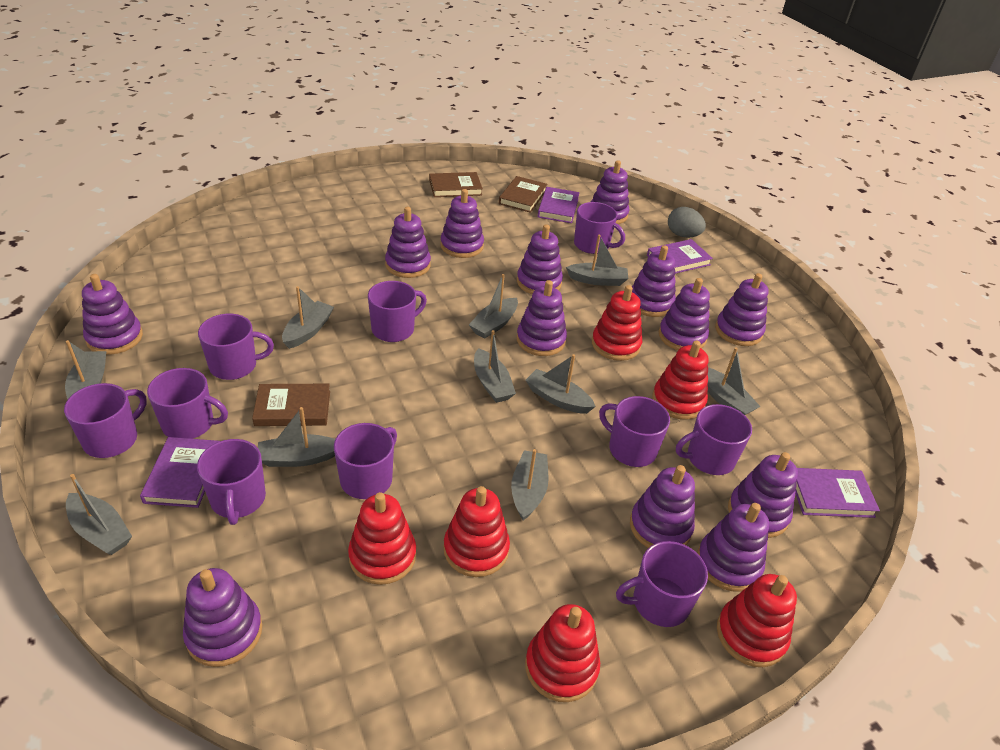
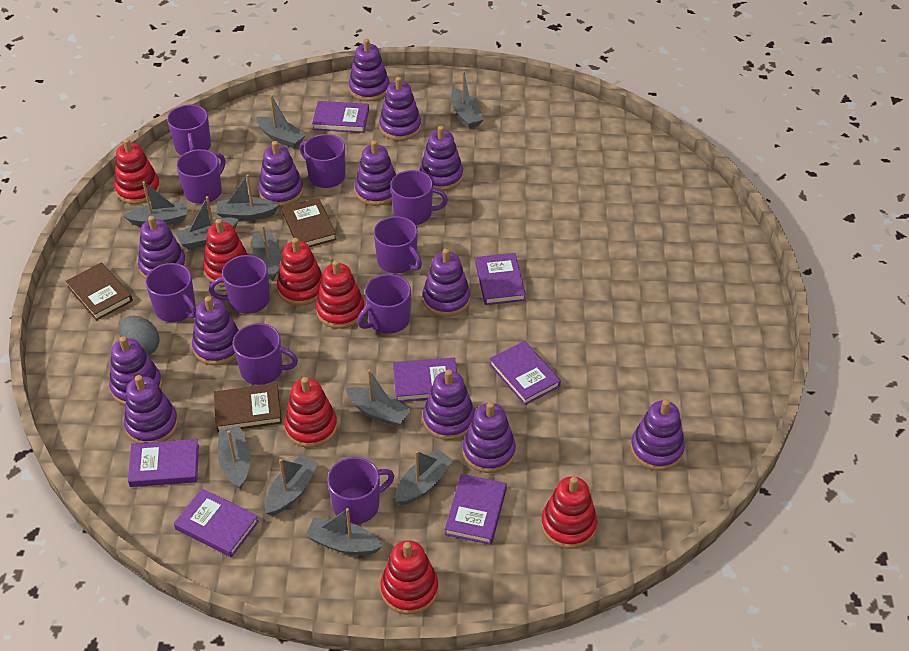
grey boat: 10 -> 11
purple book: 4 -> 7
red stacking toy: 6 -> 7

